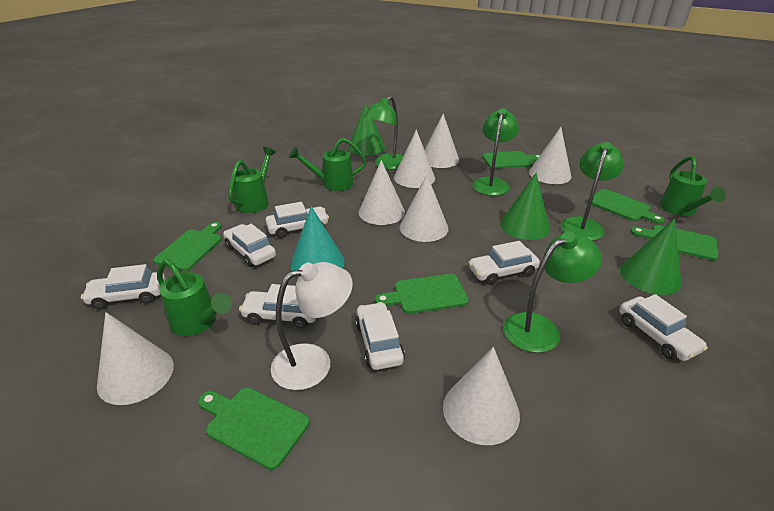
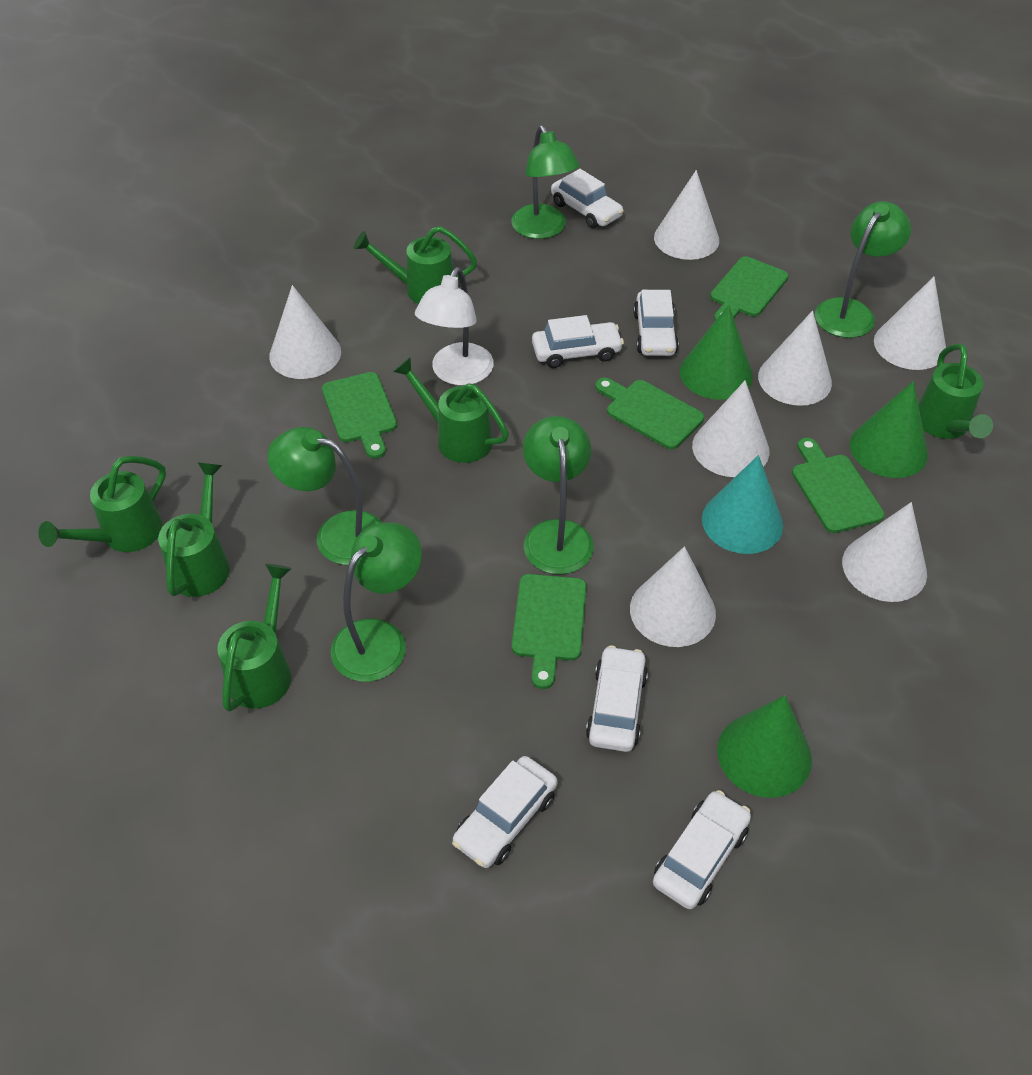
green cutting board: 6 -> 5
green lamp: 4 -> 5
green watering can: 4 -> 6
white car: 7 -> 6

